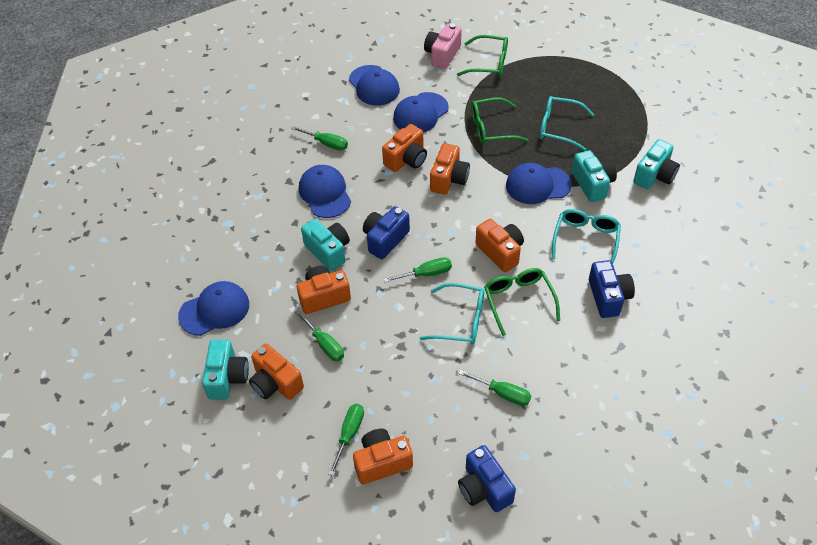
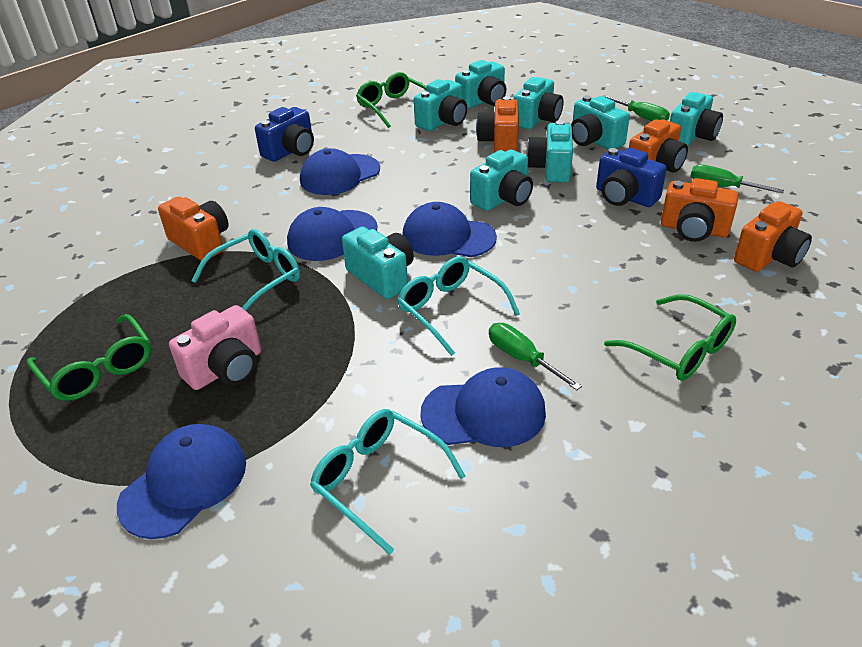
blue camera: 3 -> 2
green screwdriver: 5 -> 3
orange camera: 6 -> 5
turquoise camera: 4 -> 8

